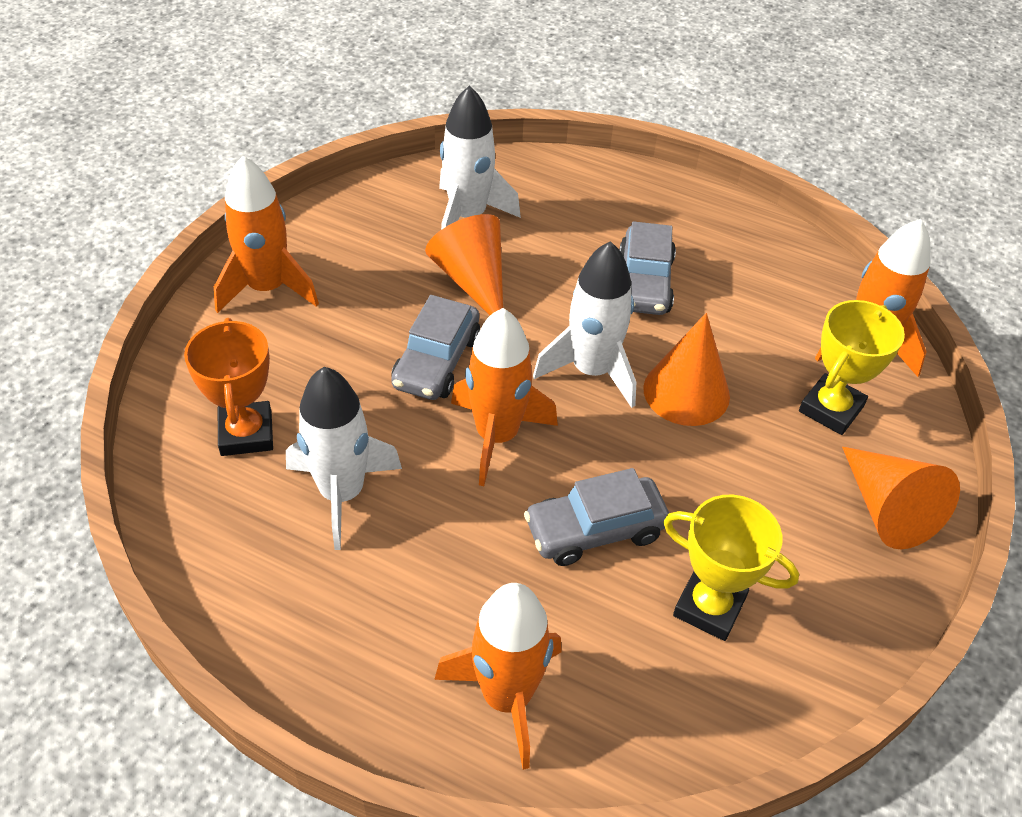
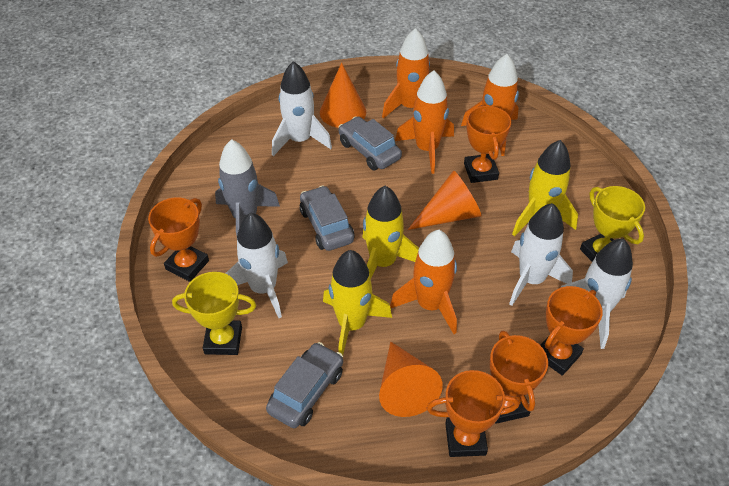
grey rocket: 0 -> 1
orange trophy: 1 -> 5
white rocket: 3 -> 4
yellow rocket: 0 -> 3

